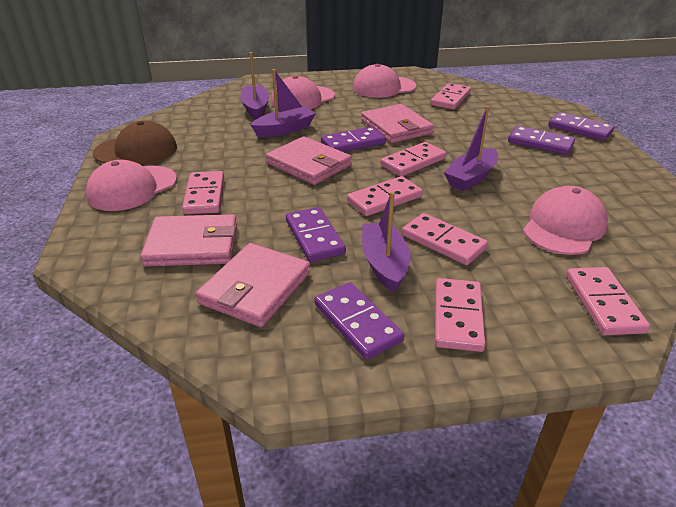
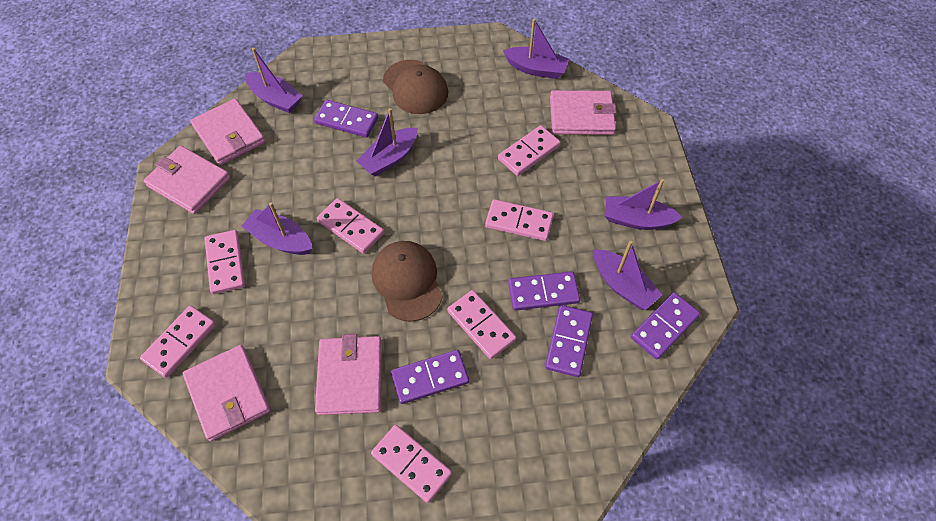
brown cap: 1 -> 2
pink cap: 4 -> 0
pink wallet: 4 -> 5
purple boat: 4 -> 6

